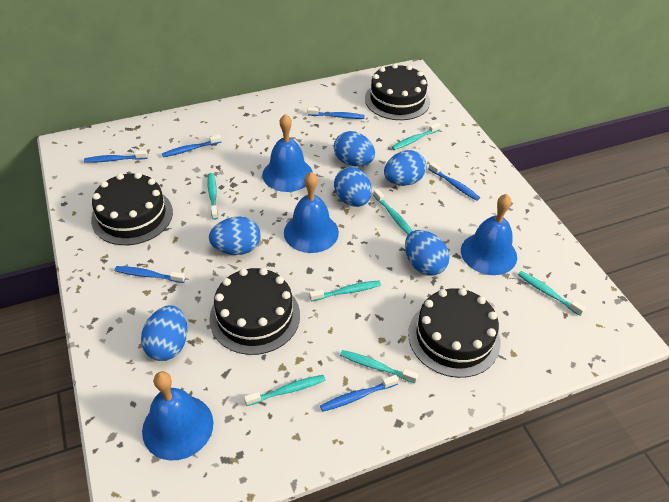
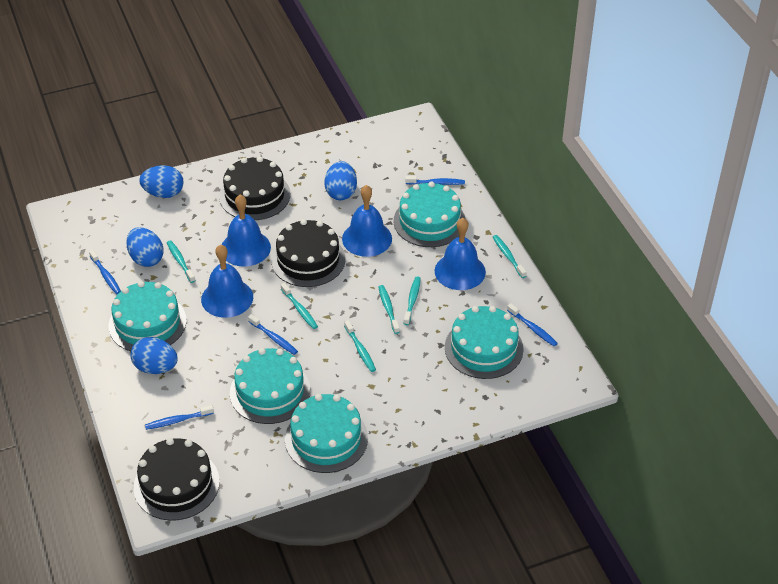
black cake: 4 -> 3
blue egg: 6 -> 4
blue toothbrush: 6 -> 5
turquoise cake: 0 -> 5
turquoise toothbrush: 7 -> 6

